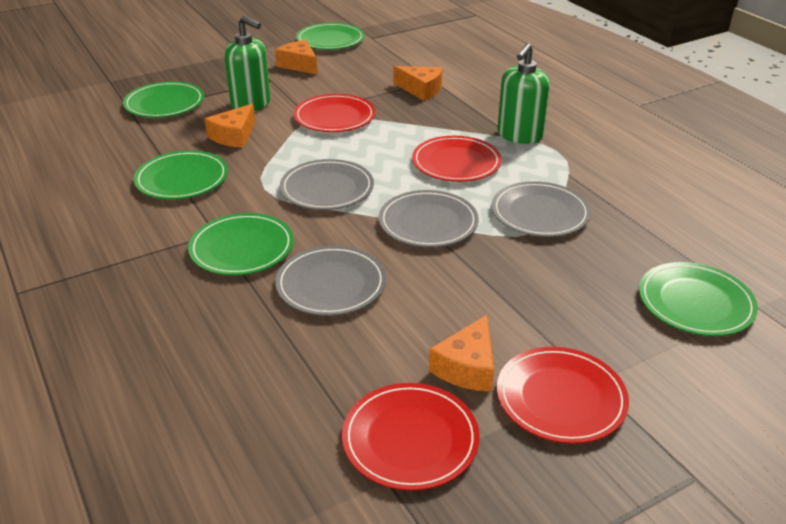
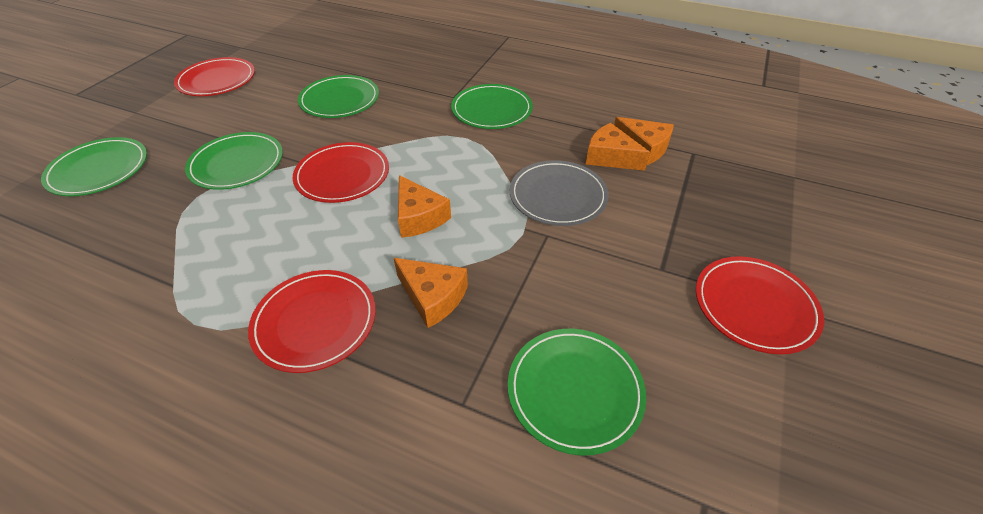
green soap dispenser: 2 -> 0
grey plate: 4 -> 1

